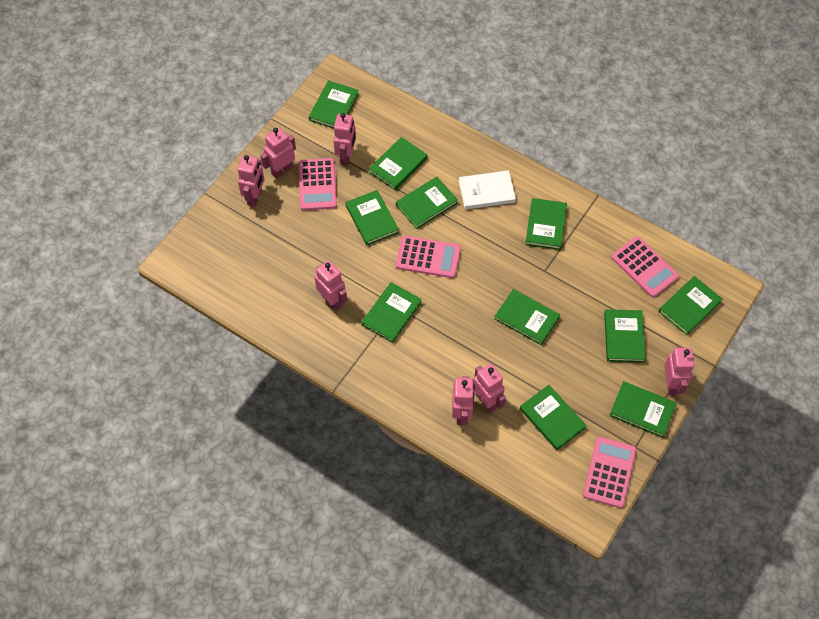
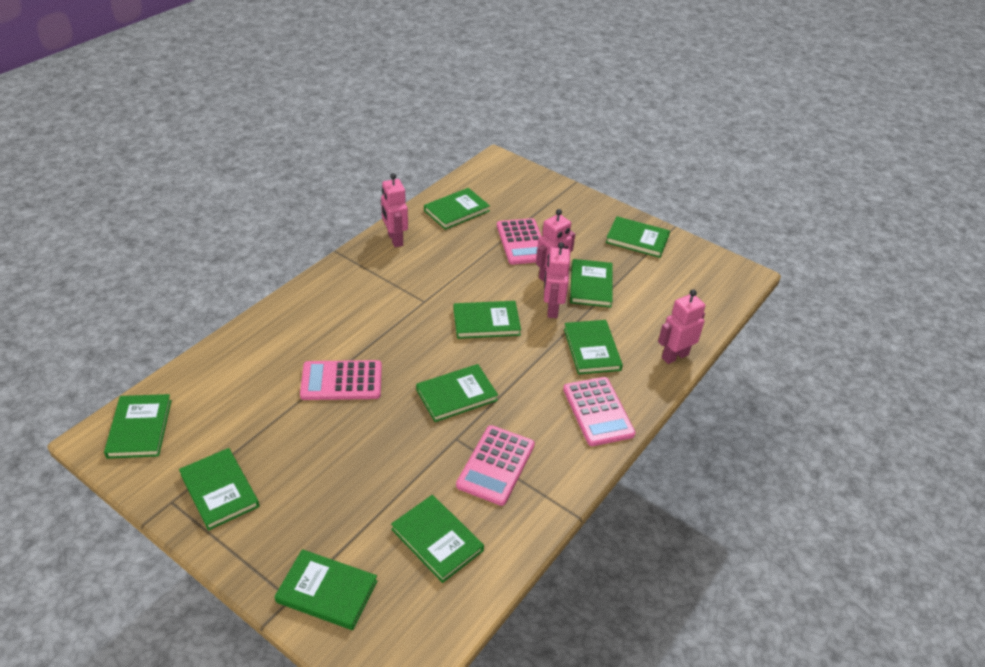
green book: 11 -> 10
pink robot: 7 -> 4
white book: 1 -> 0

